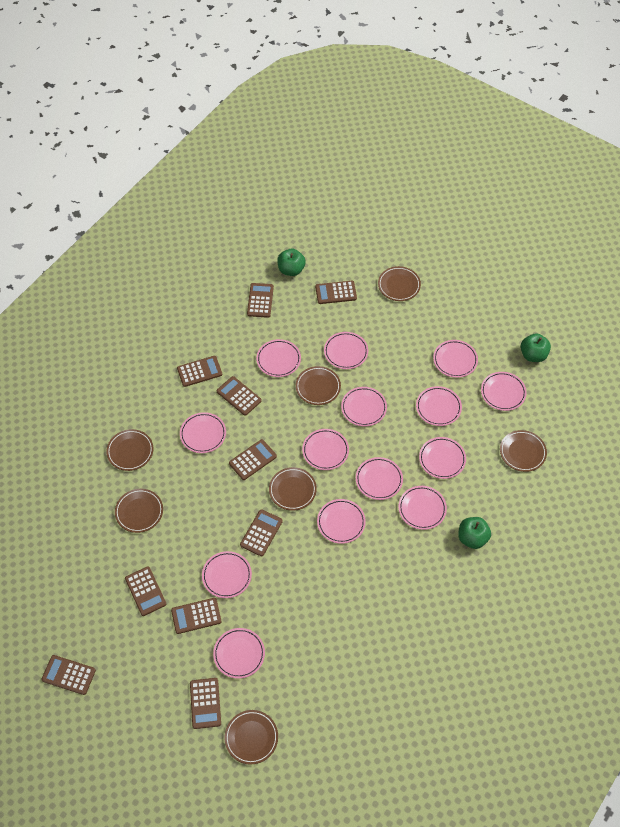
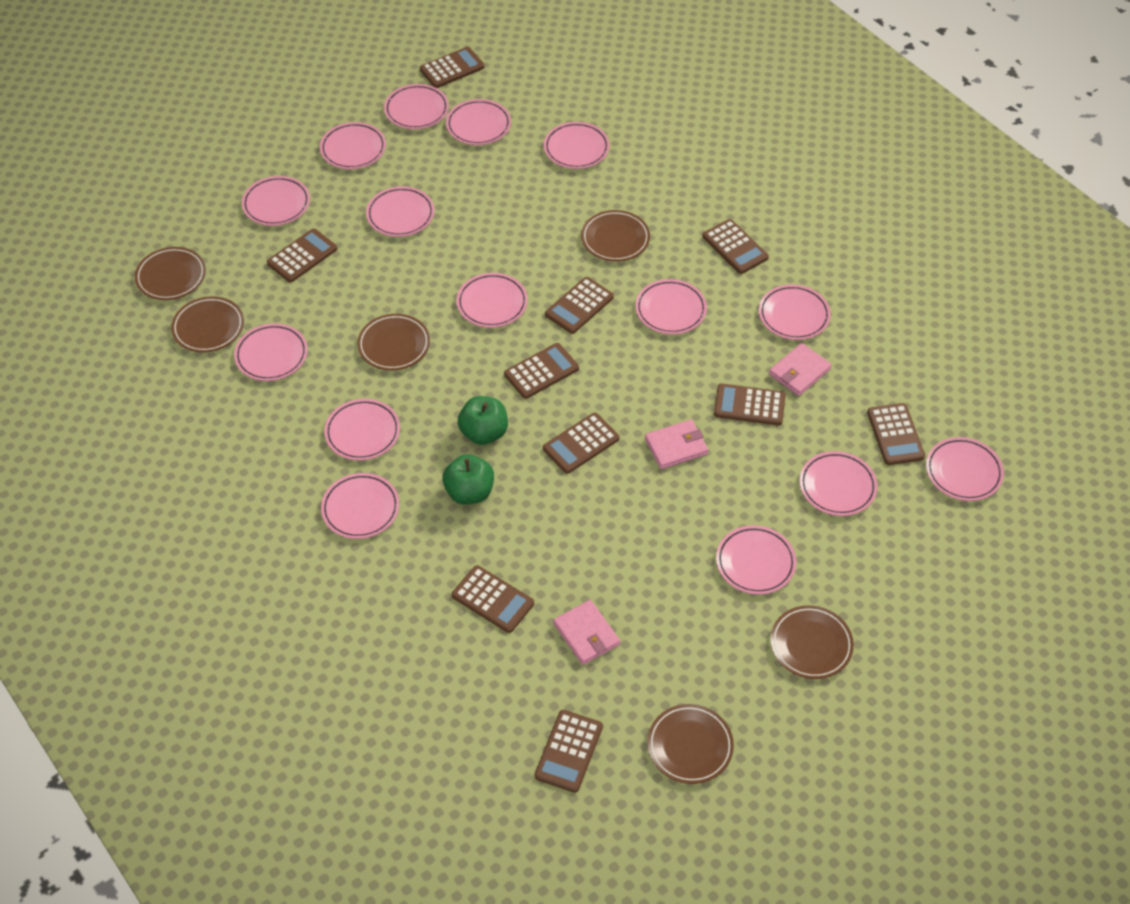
brown plate: 7 -> 6
green apple: 3 -> 2
pink plate: 14 -> 15
pink wallet: 0 -> 3

